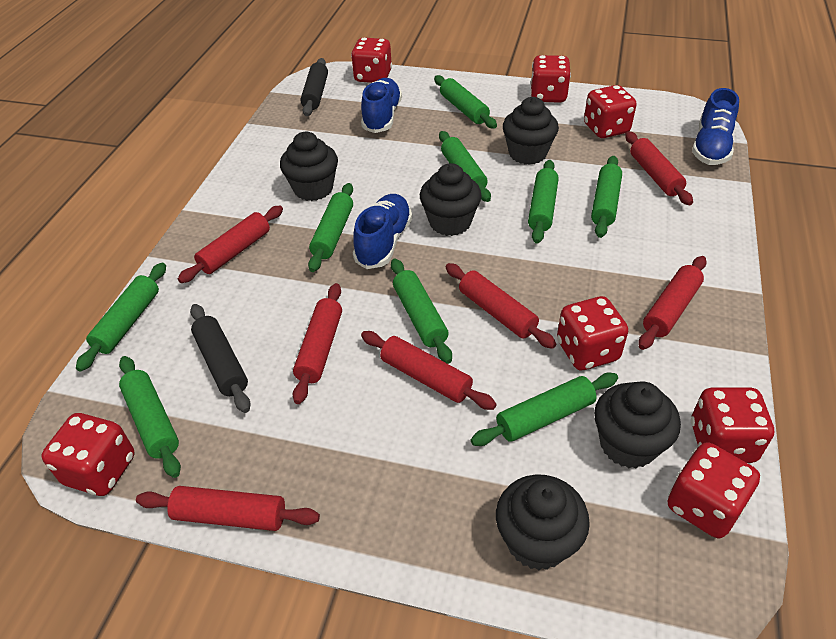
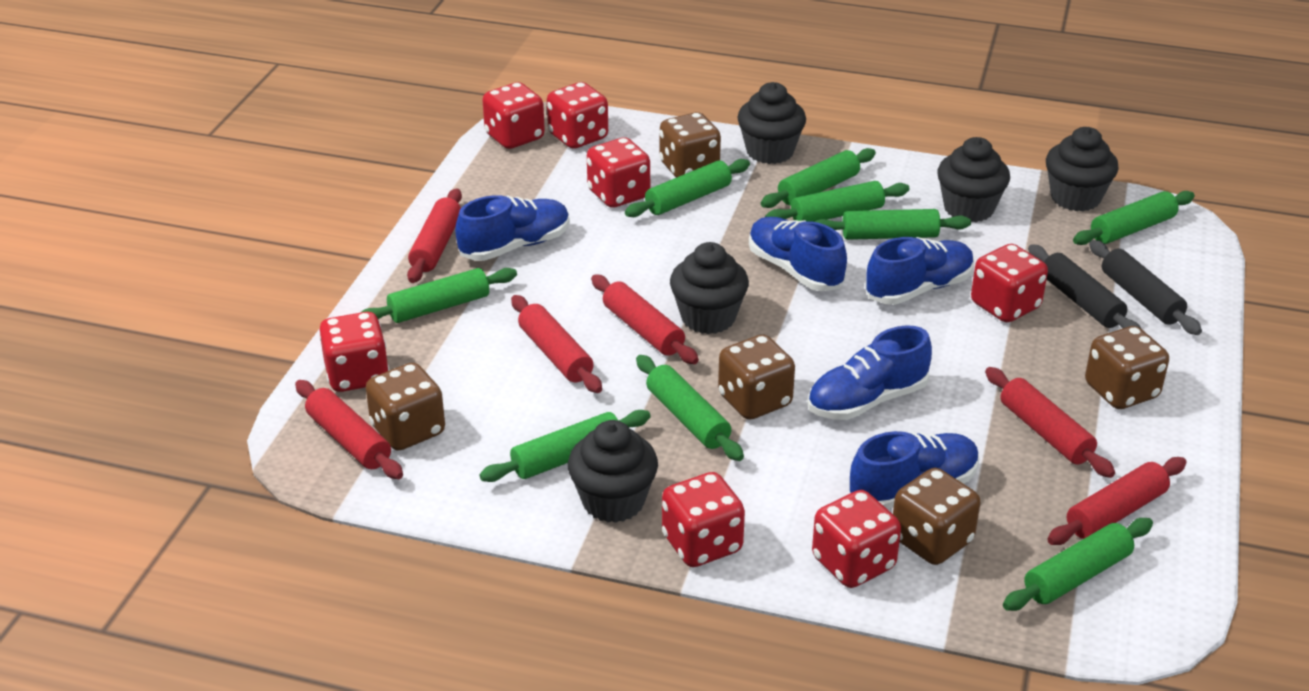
blue shoe: 3 -> 5
brown dice: 0 -> 5
red rolling pin: 7 -> 6

